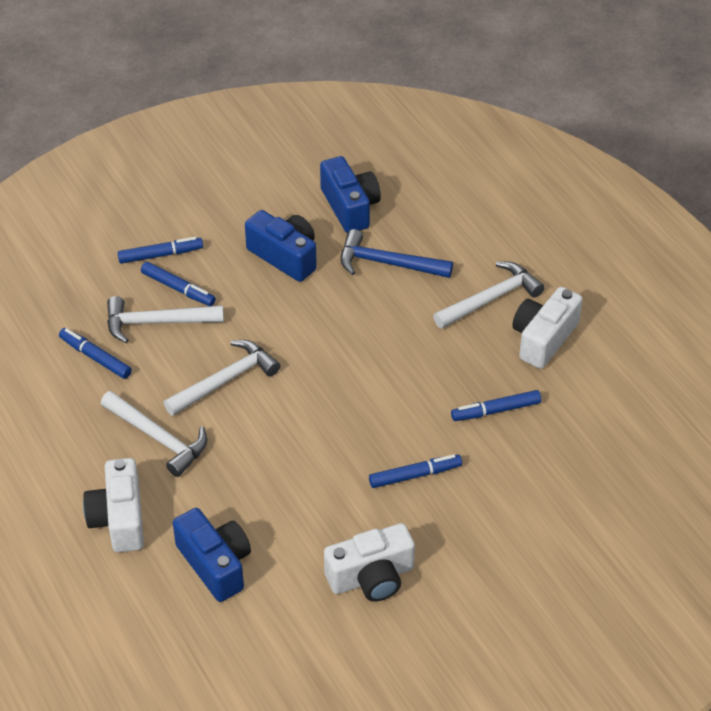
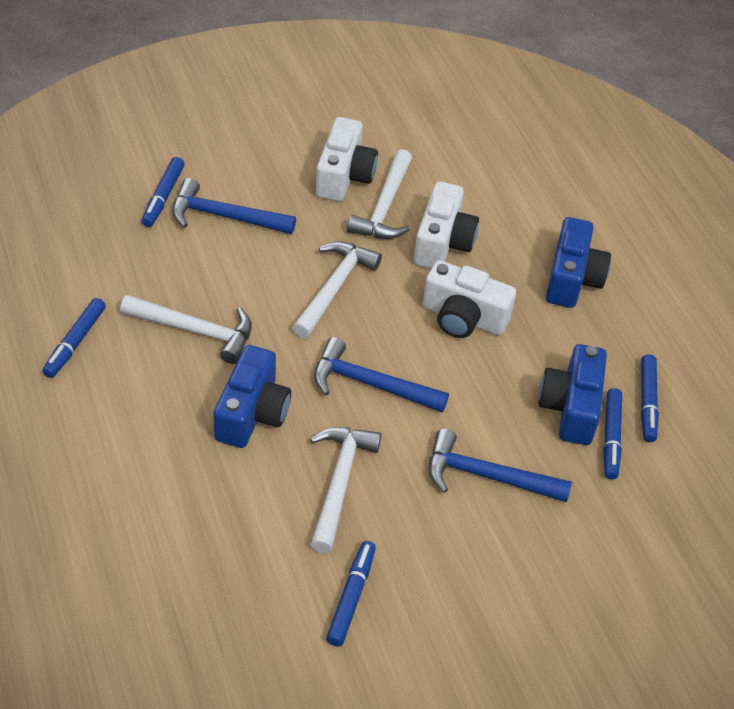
blue hammer: 1 -> 3

